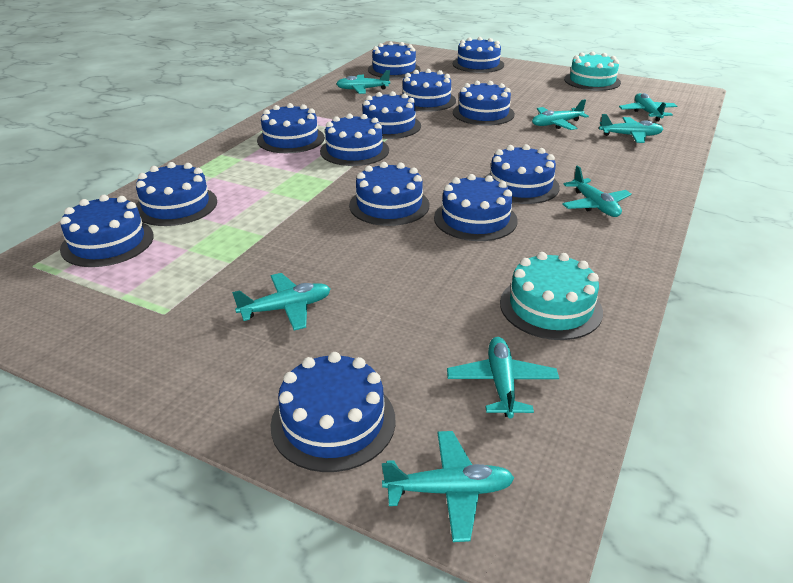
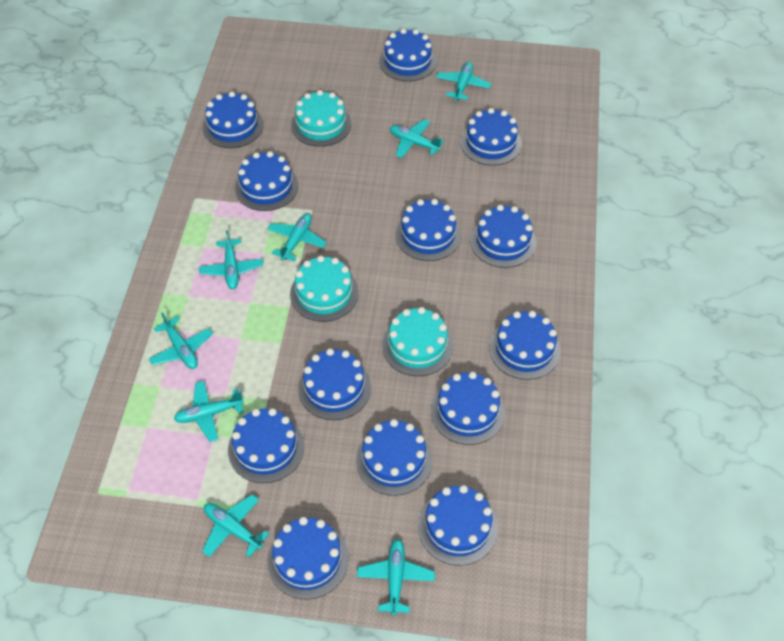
turquoise cake: 2 -> 3

